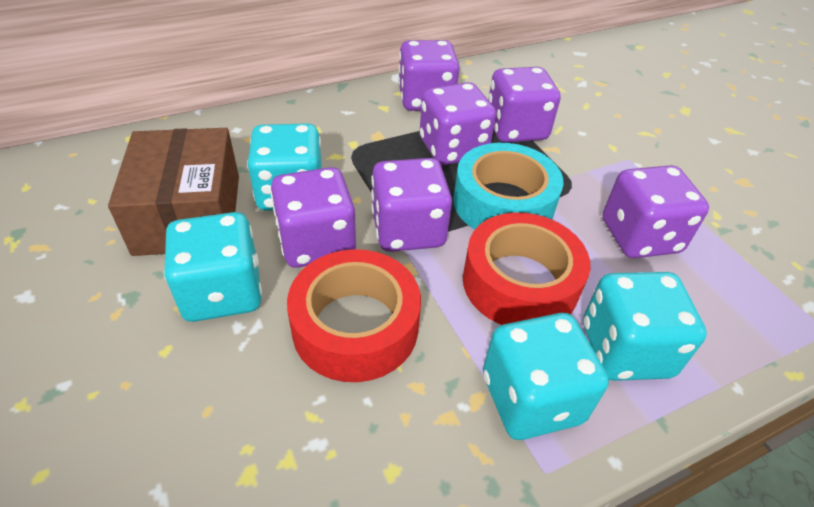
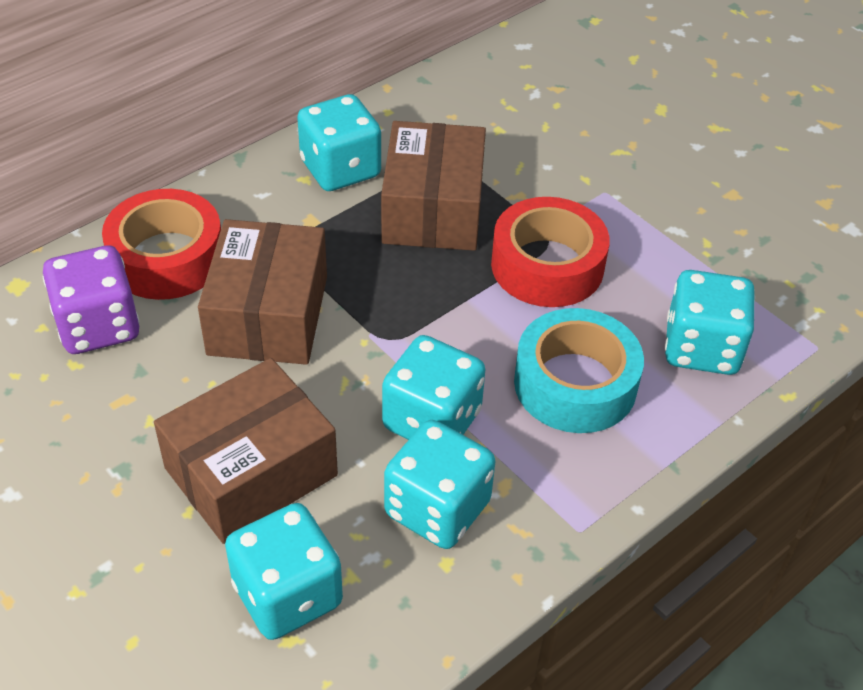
brown box: 1 -> 3
purple dice: 6 -> 1
turquoise dice: 4 -> 5

